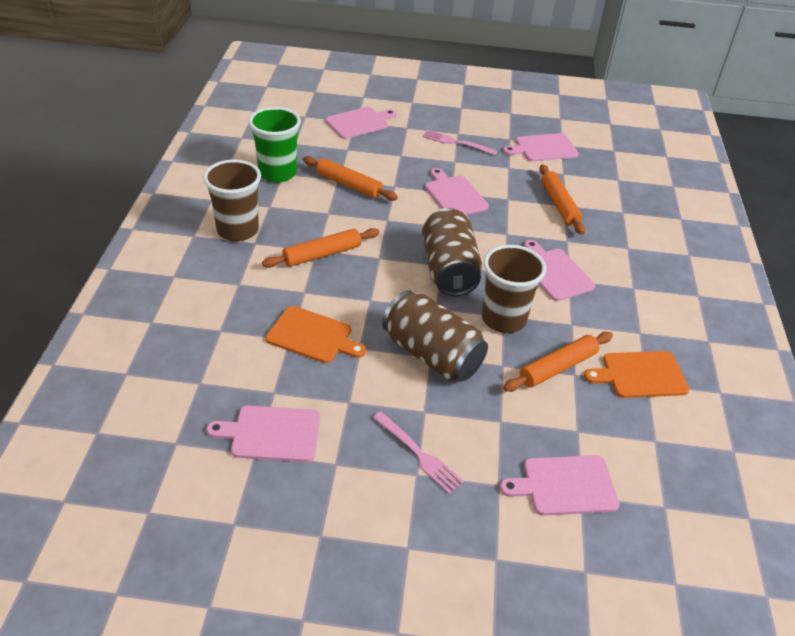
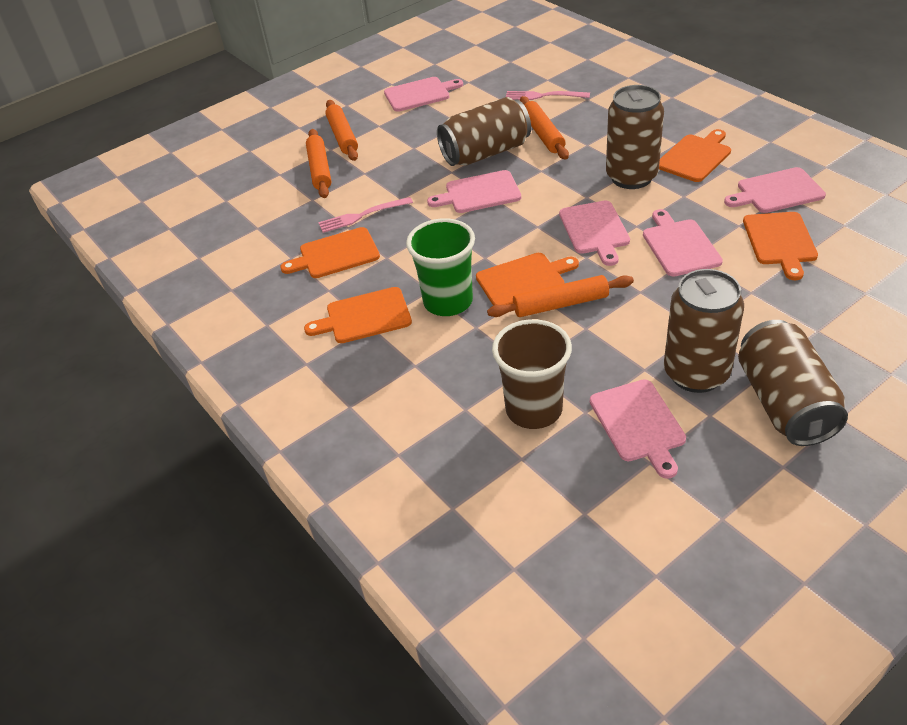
brown can: 2 -> 4
brown cup: 2 -> 1
orange cutting board: 2 -> 5

